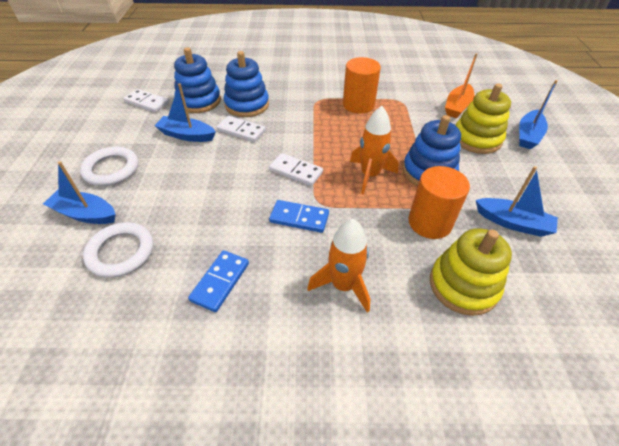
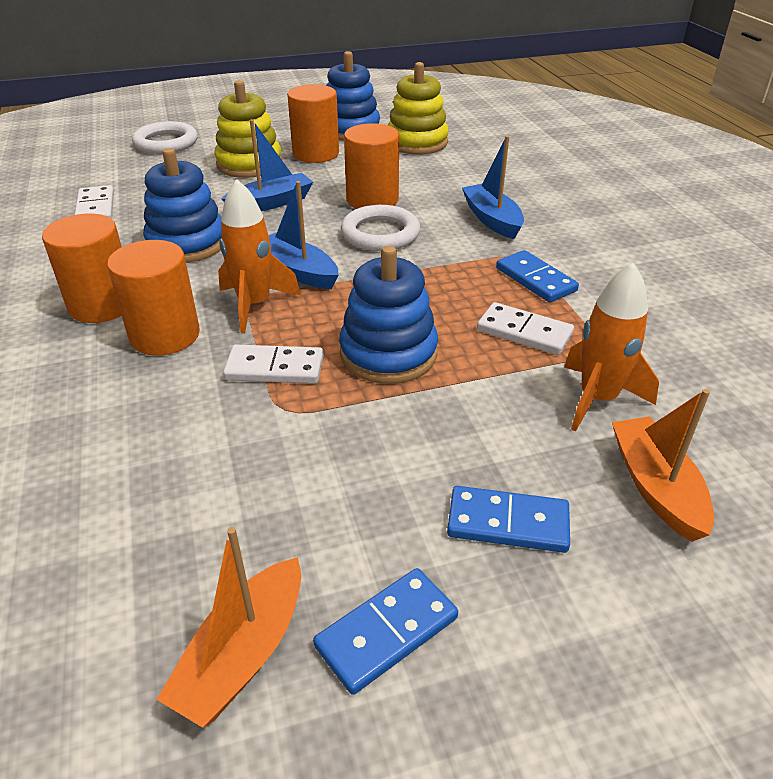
blue boat: 4 -> 3
blue domino: 2 -> 3
orange boat: 1 -> 2
orange cylinder: 2 -> 4

